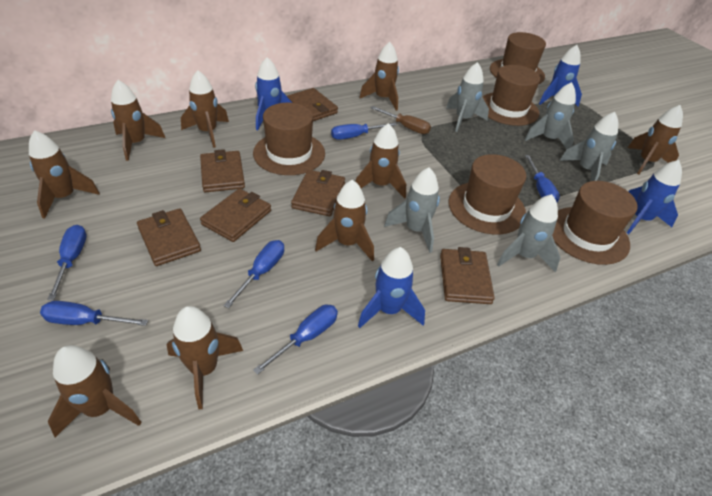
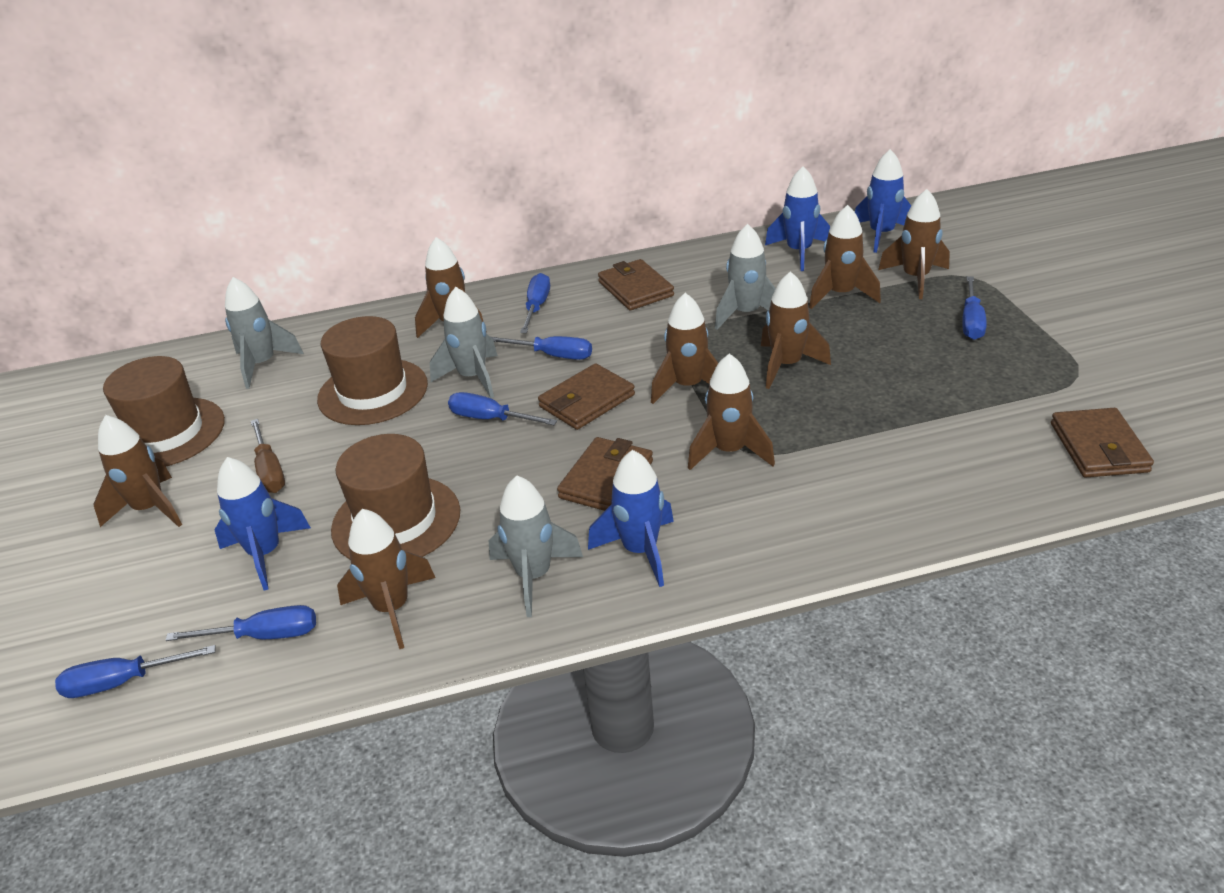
brown hat: 5 -> 3
brown rocket: 9 -> 8
brown wallet: 6 -> 4
grey rocket: 5 -> 4

